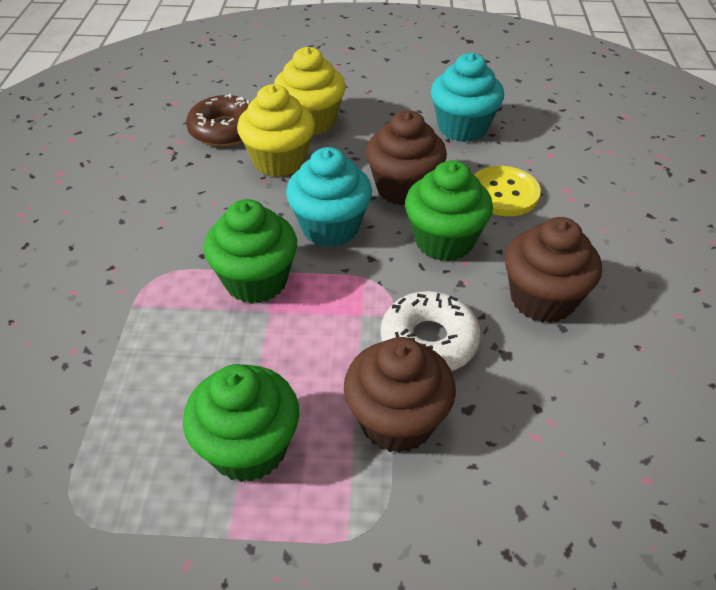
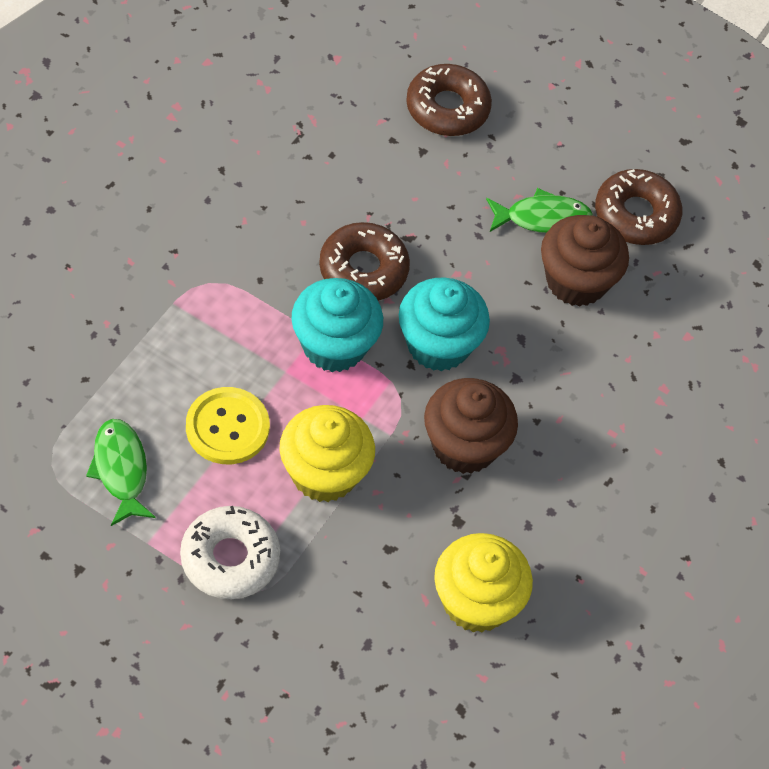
brown cupcake: 3 -> 2
brown donut: 1 -> 3
green cupcake: 3 -> 0
green fish: 0 -> 2

